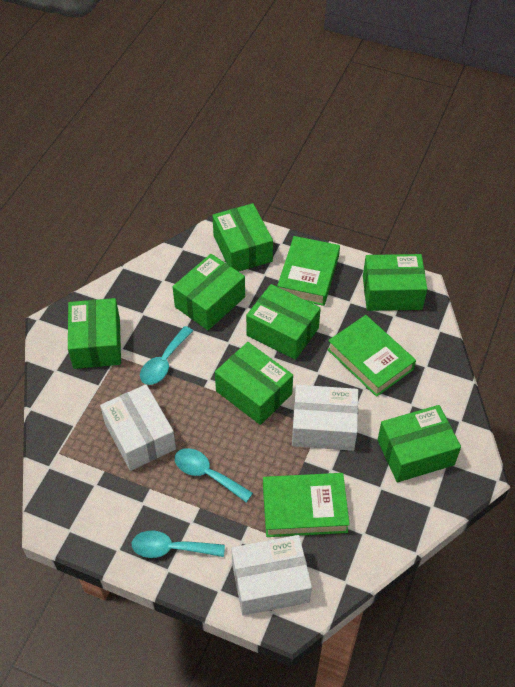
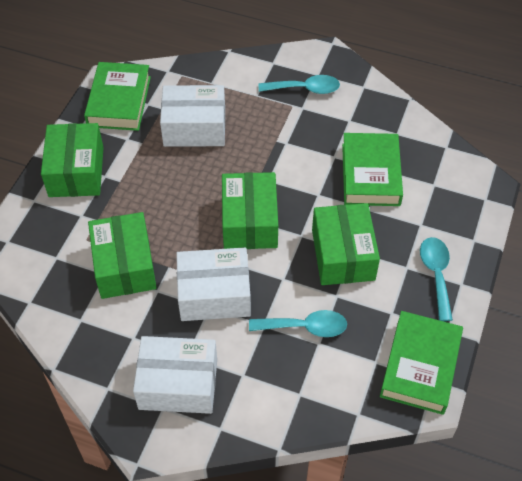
green box: 7 -> 4

